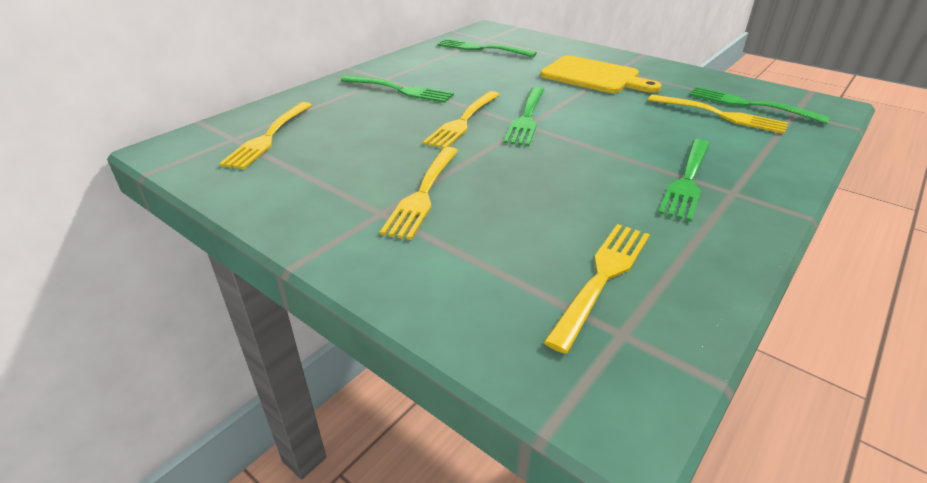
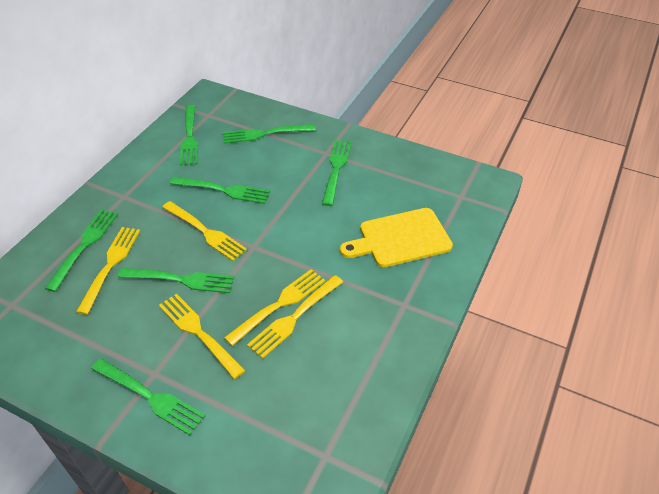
green fork: 5 -> 7

